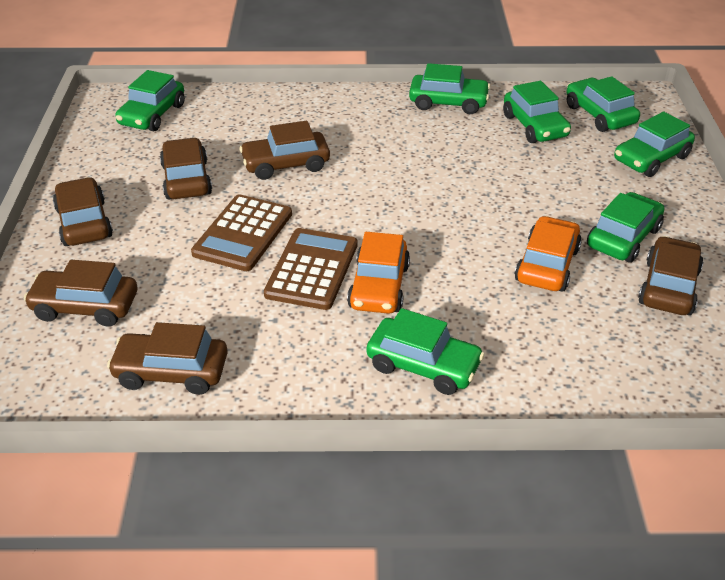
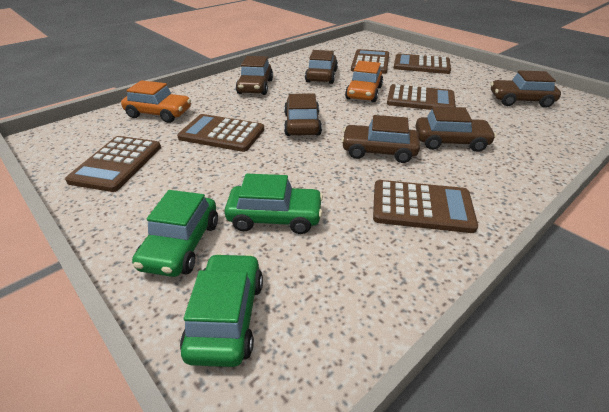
brown calculator: 2 -> 6
green car: 7 -> 3

